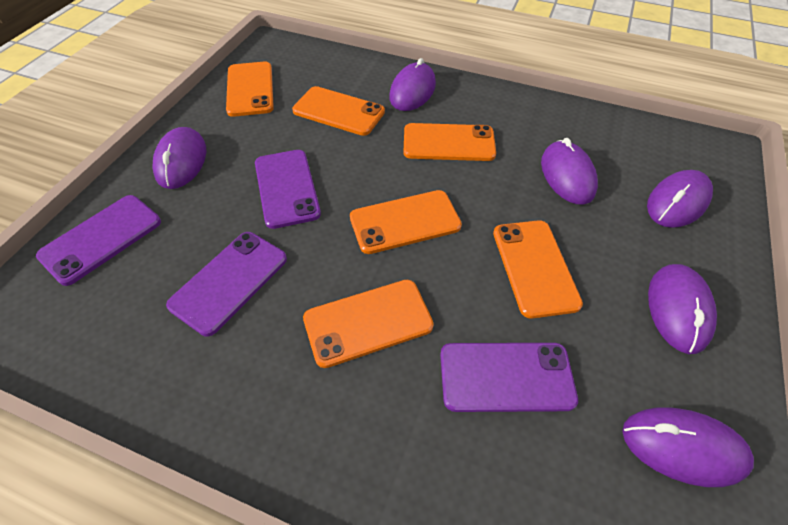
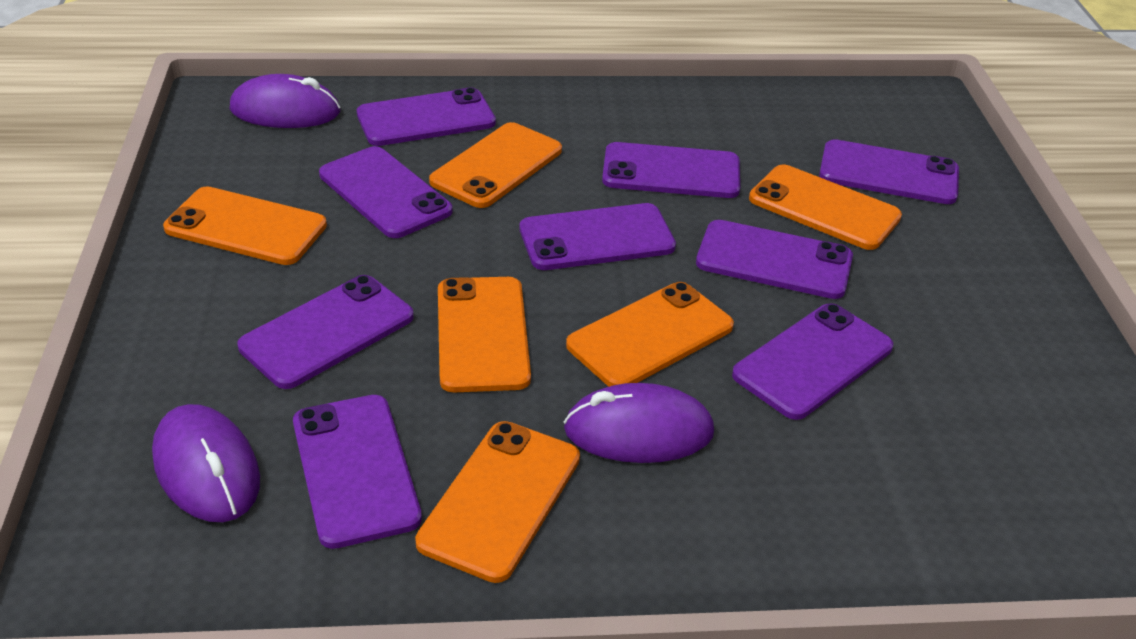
purple mouse: 6 -> 3
purple phone: 4 -> 9

